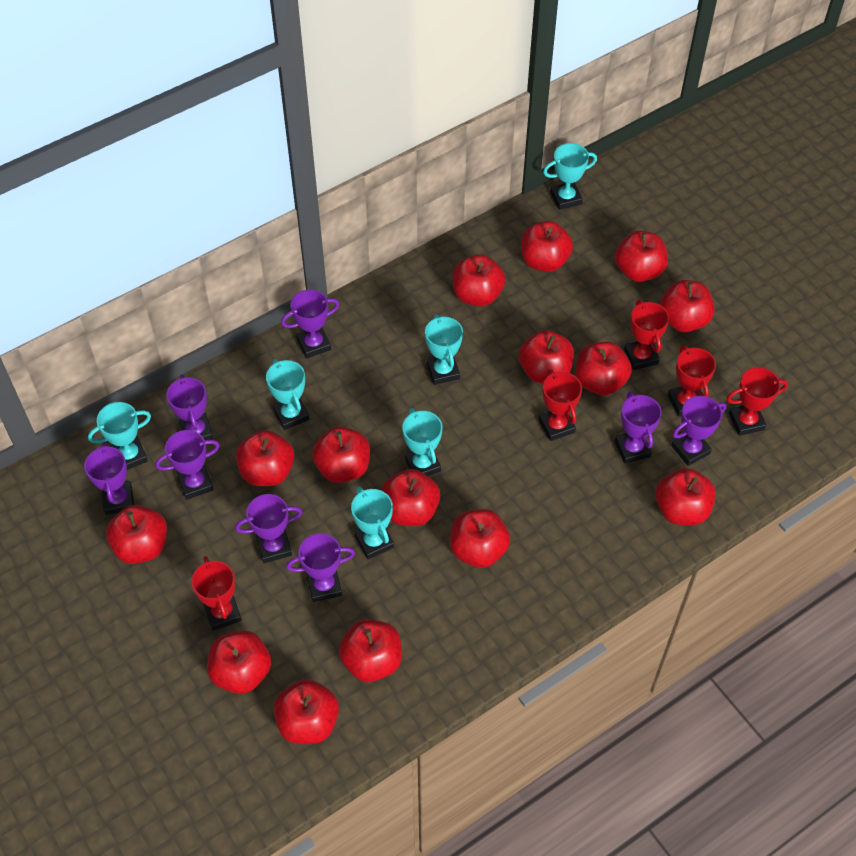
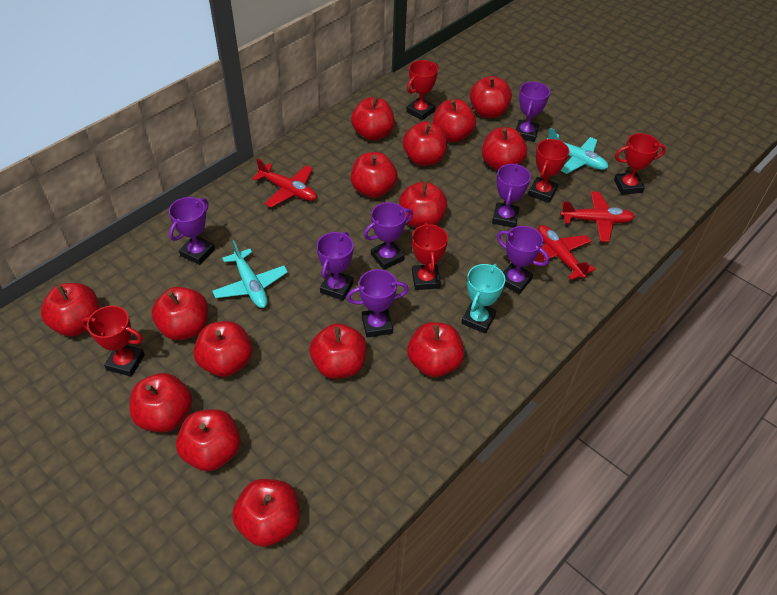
purple trophy: 8 -> 7
red plane: 0 -> 3
turquoise plane: 0 -> 2
turquoise trophy: 6 -> 1

